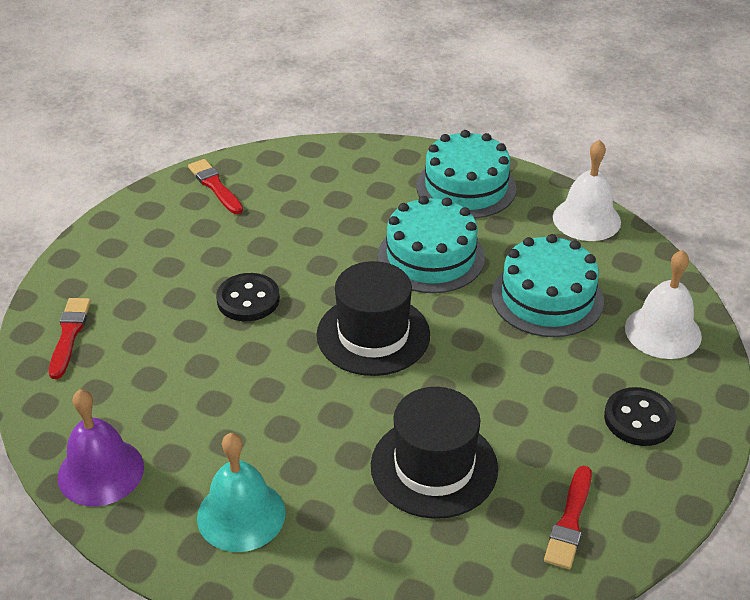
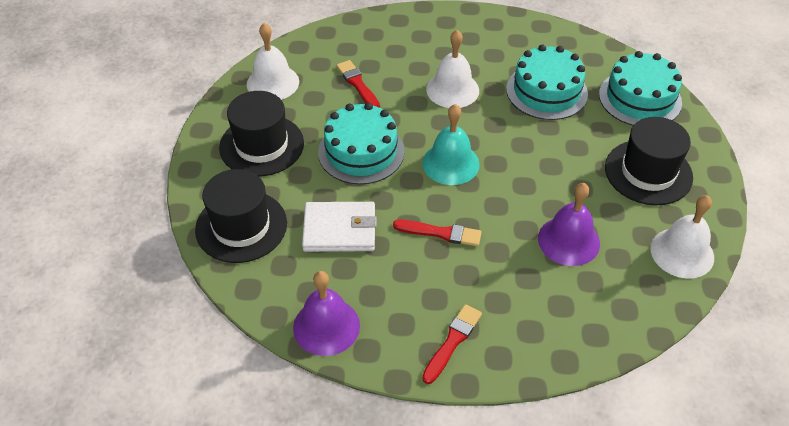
black button: 2 -> 0
black hat: 2 -> 3
purple bell: 1 -> 2
white bell: 2 -> 3
white wallet: 0 -> 1

